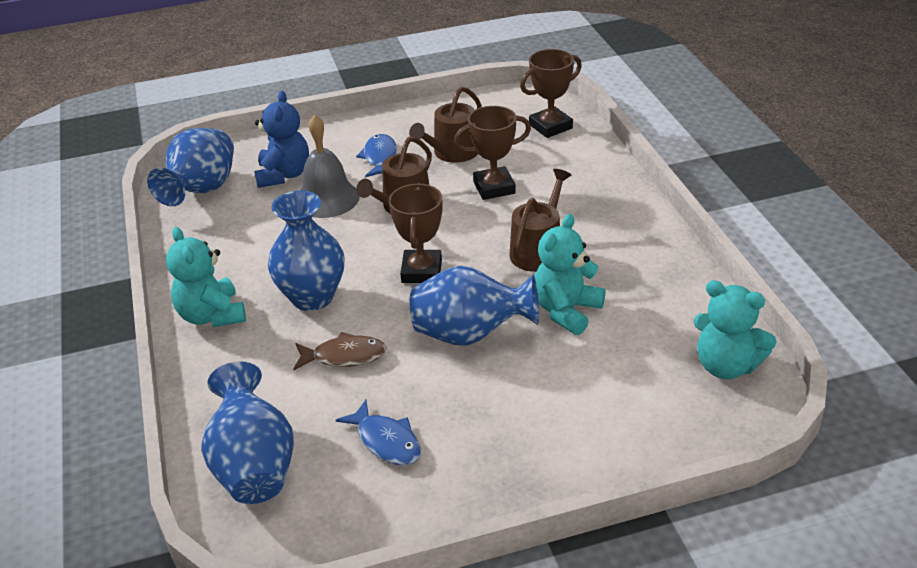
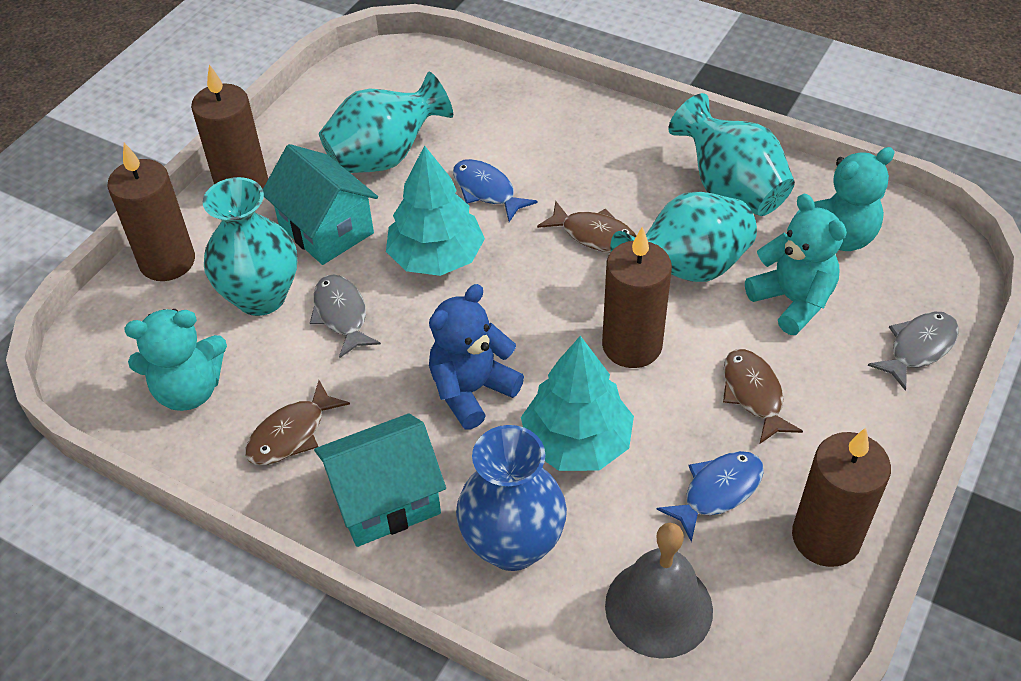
blue vase: 4 -> 1
brown candle: 0 -> 4
brown fish: 1 -> 3
brown trophy: 3 -> 0
brown watering can: 3 -> 0
grey fish: 0 -> 2
turquoise house: 0 -> 2
turquoise tree: 0 -> 2
turquoise vase: 0 -> 4

